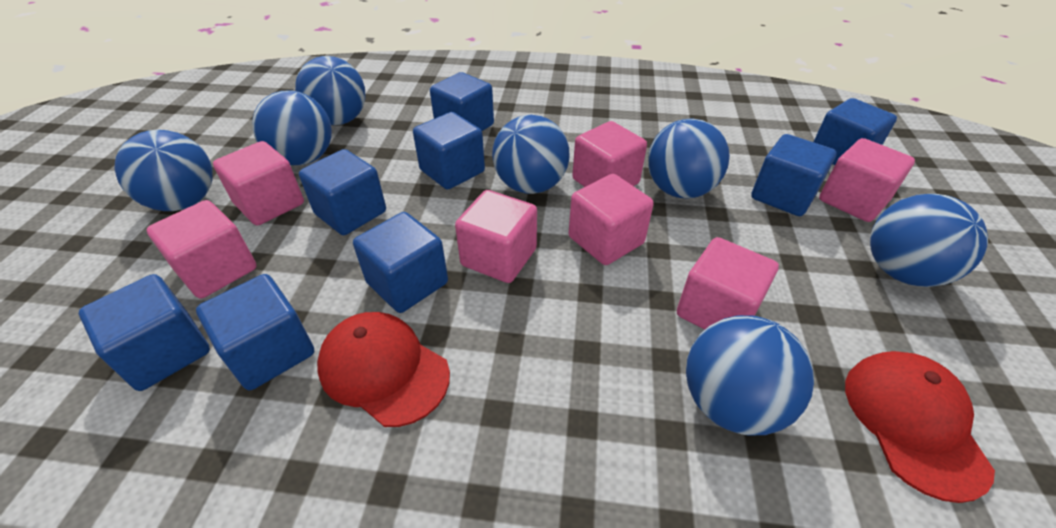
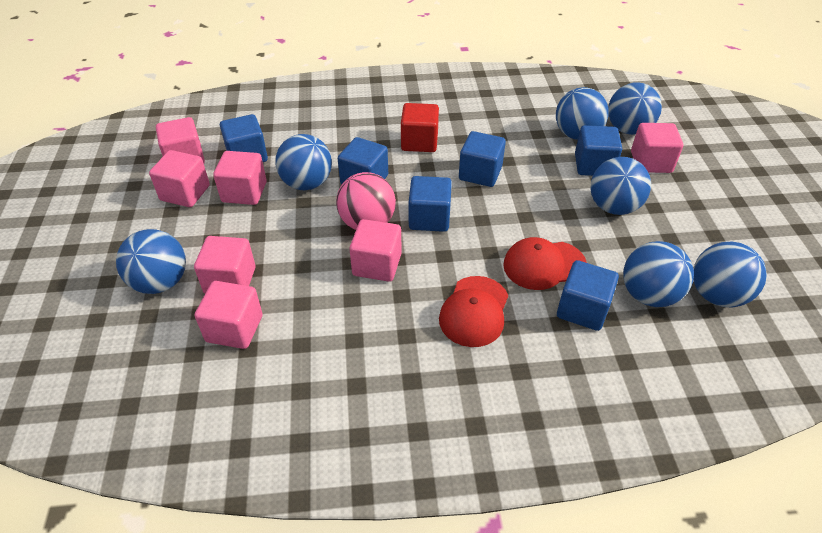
blue cube: 8 -> 6
pink ball: 0 -> 1
red cube: 0 -> 1

